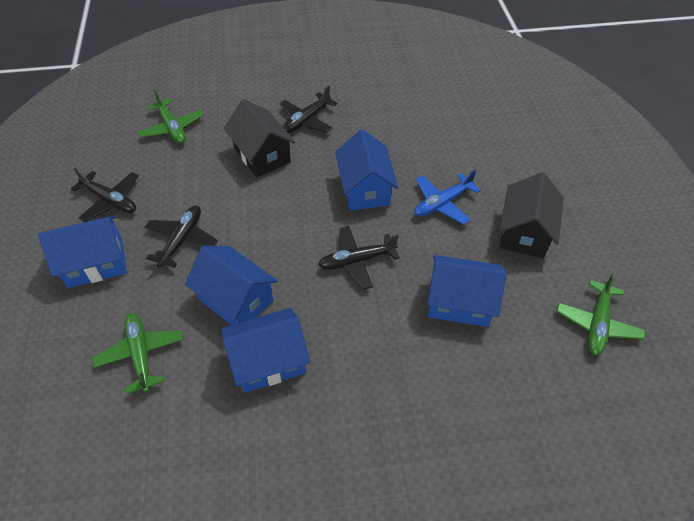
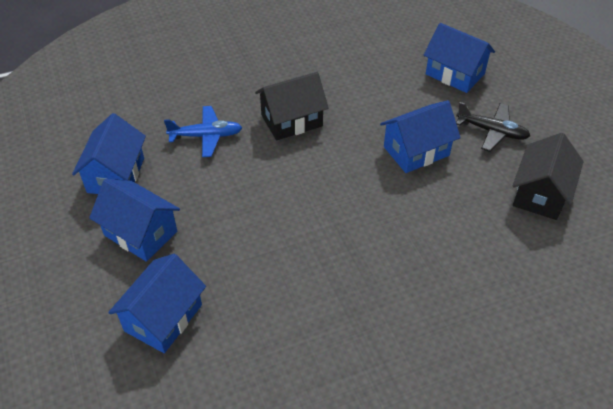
black plane: 4 -> 1
green plane: 3 -> 0

